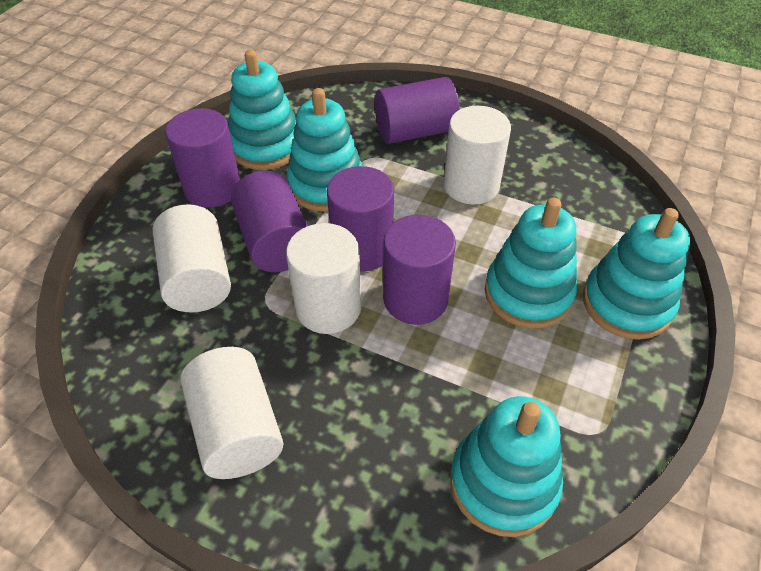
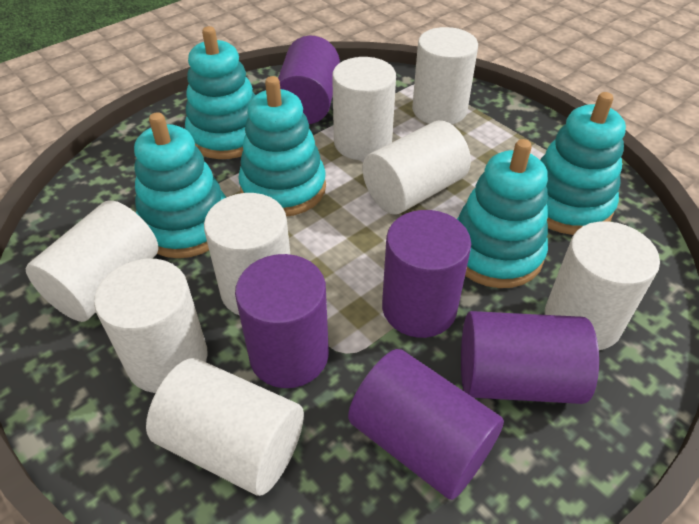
white cylinder: 4 -> 8

